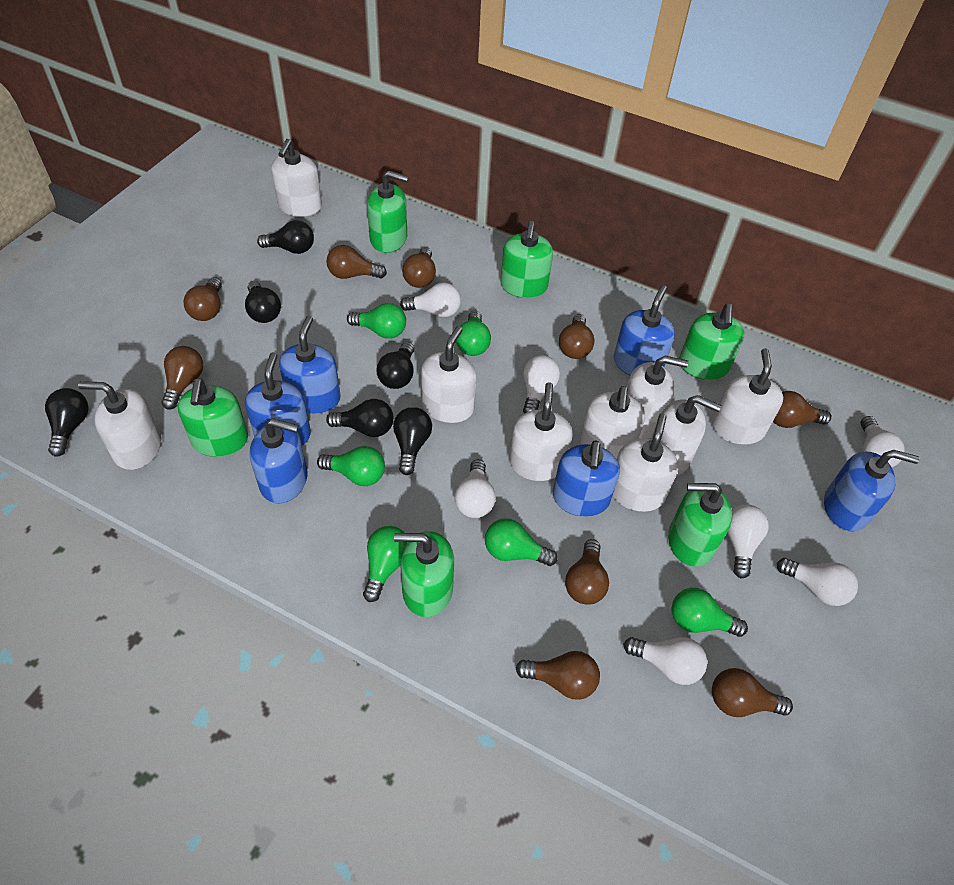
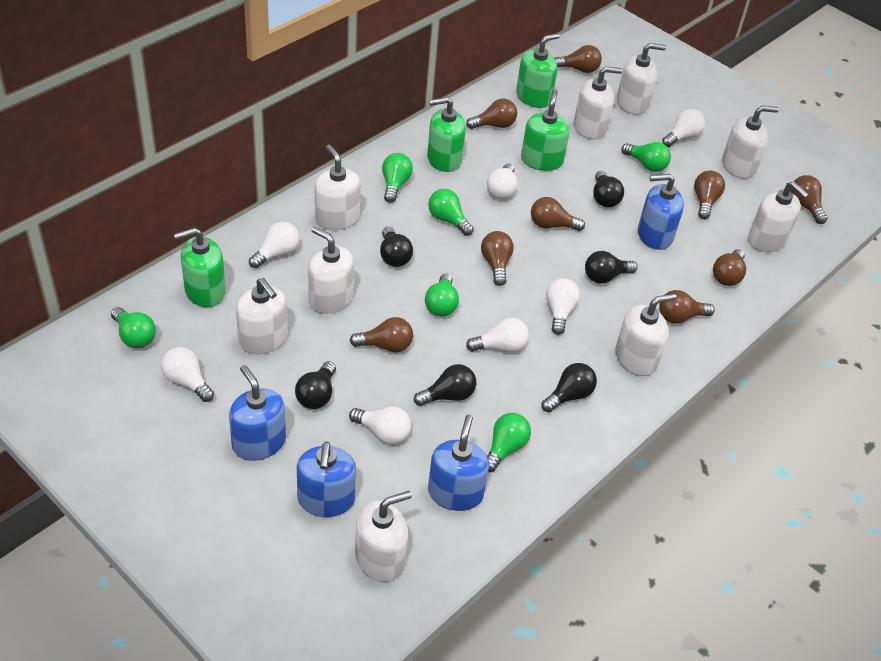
blue soap dispenser: 6 -> 4
green soap dispenser: 6 -> 4

